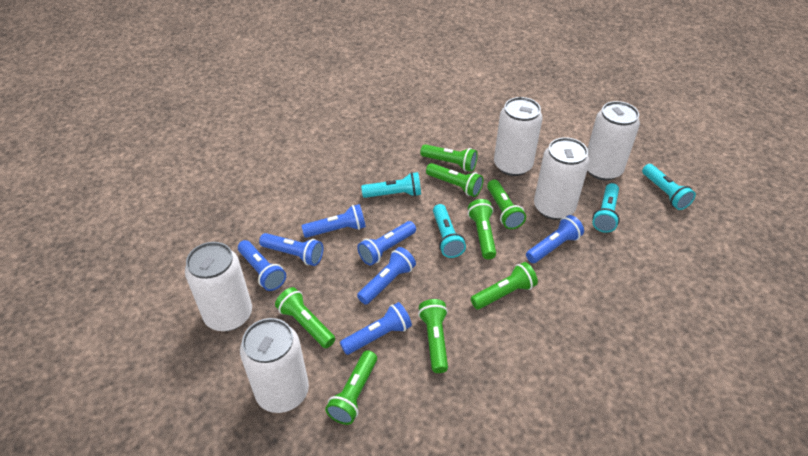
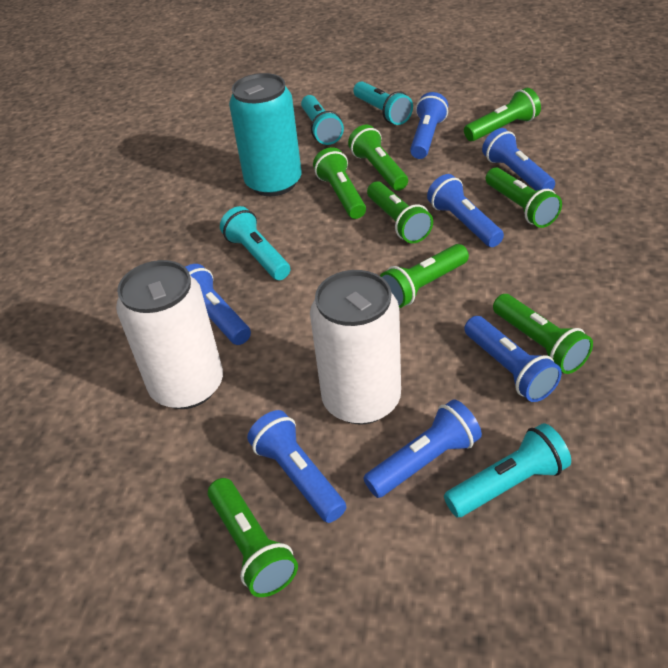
turquoise can: 0 -> 1
white can: 5 -> 2

